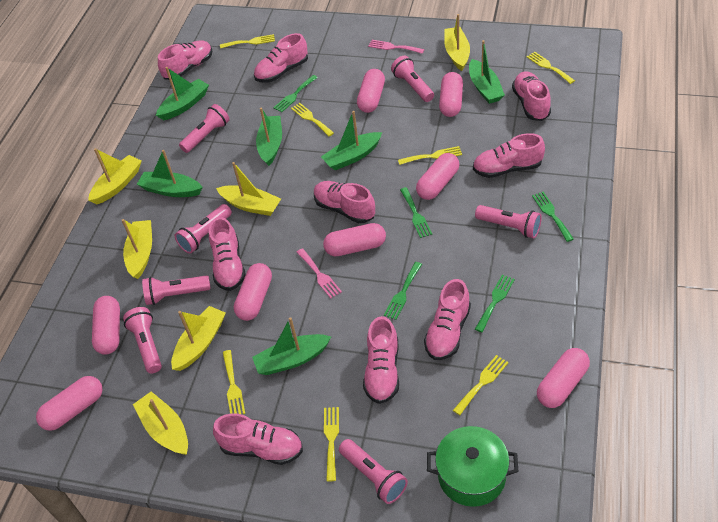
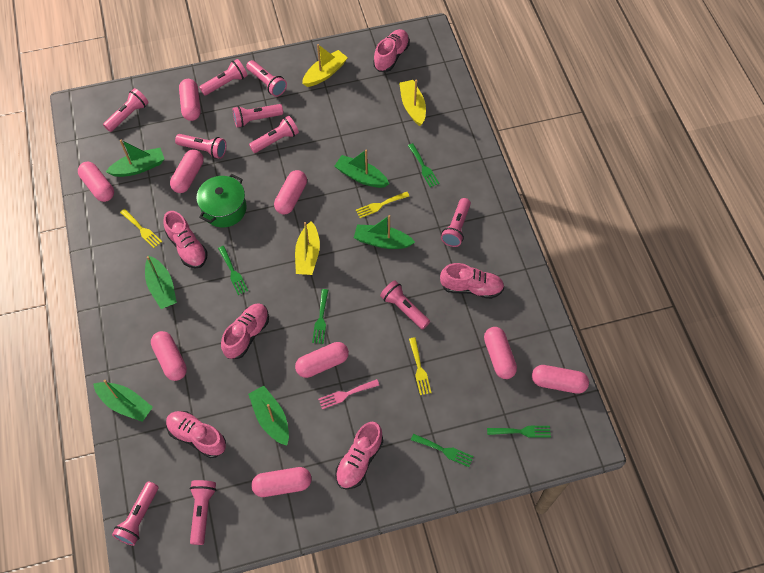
pink capsule: 8 -> 9
pink flashlight: 7 -> 10
pink fork: 2 -> 1
pink shoe: 9 -> 6
yellow boat: 6 -> 3
yellow fork: 7 -> 3

